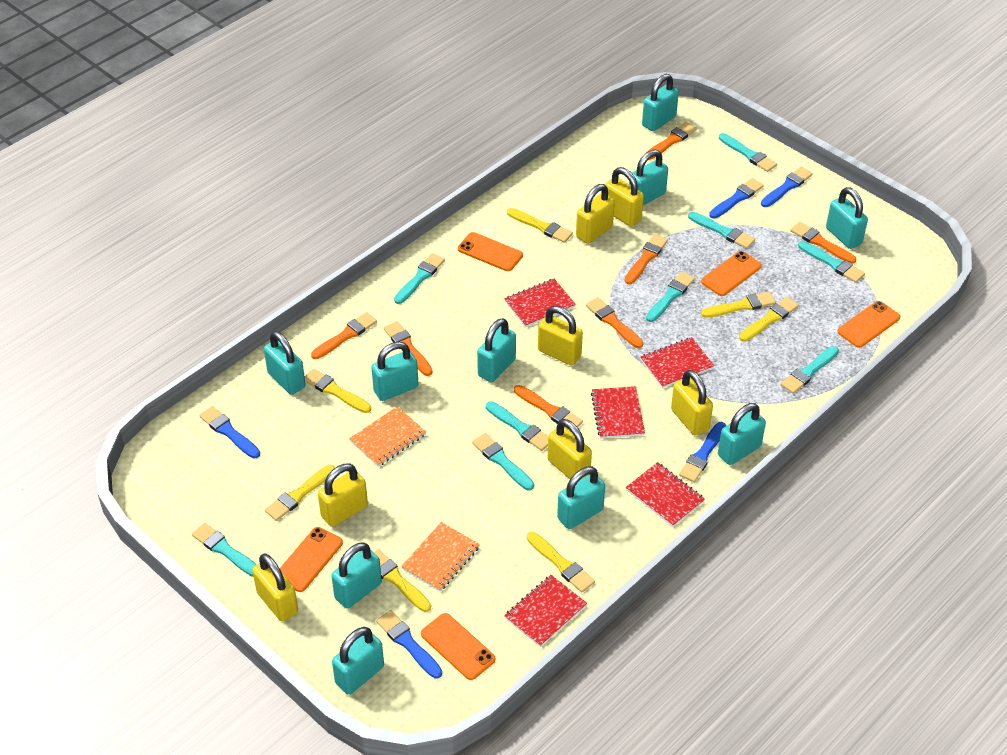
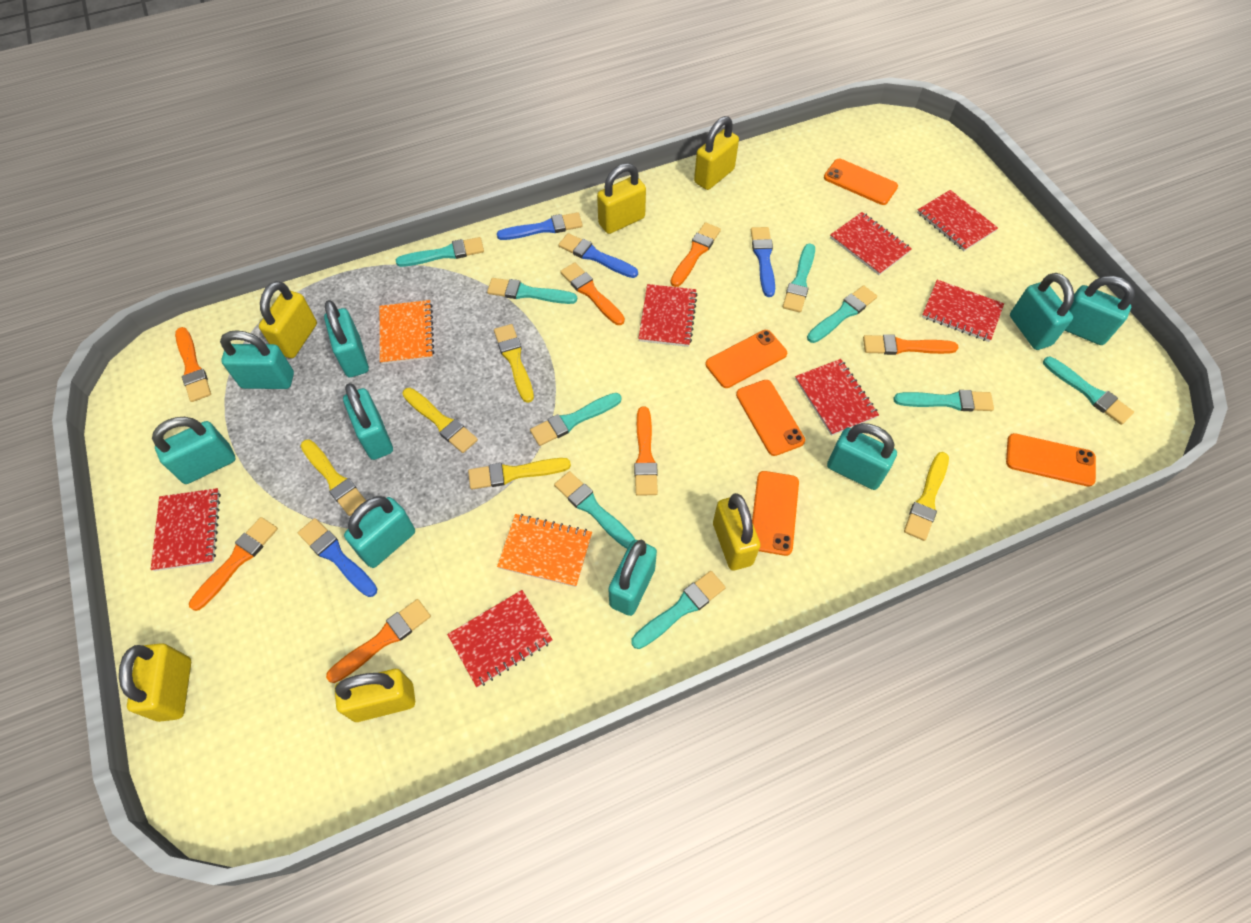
blue brush: 5 -> 4
red notebook: 5 -> 7
turquoise padlock: 10 -> 9
yellow brush: 7 -> 5
yellow padlock: 7 -> 6

